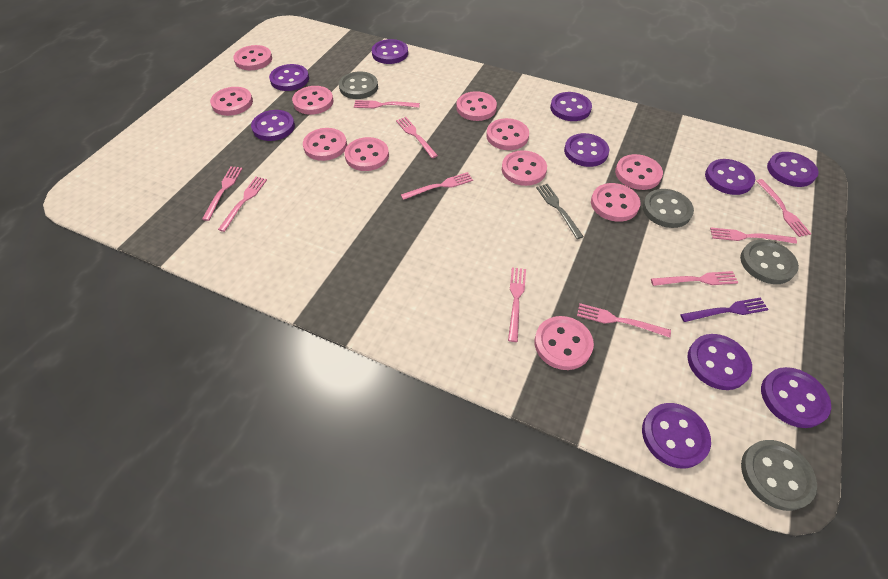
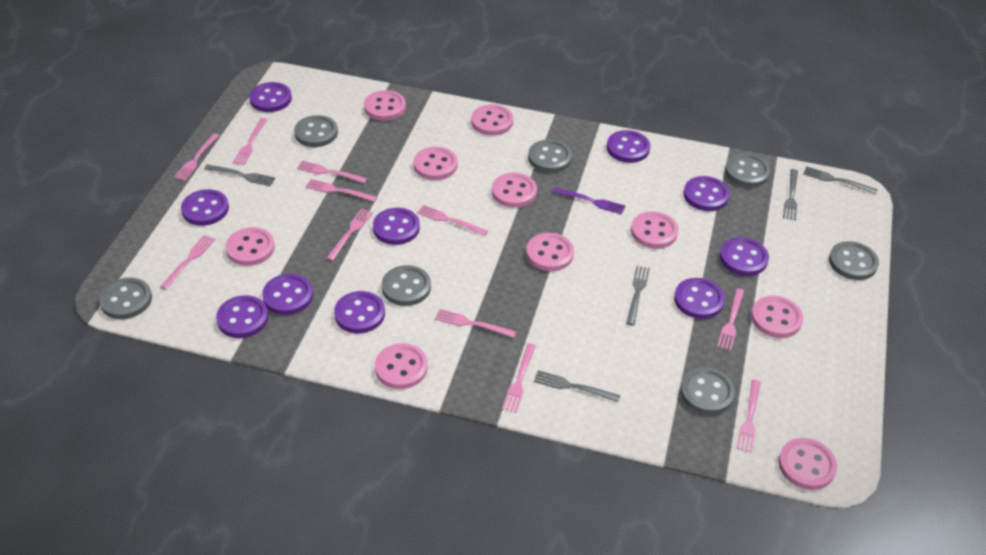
grey button: 4 -> 7
grey fork: 1 -> 5
pink button: 11 -> 10
pink fork: 10 -> 11

